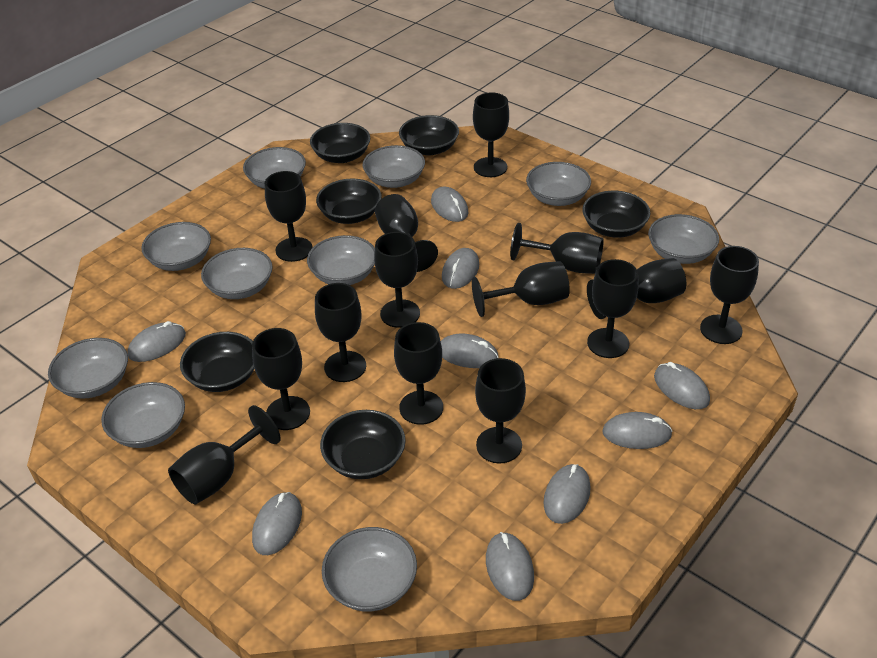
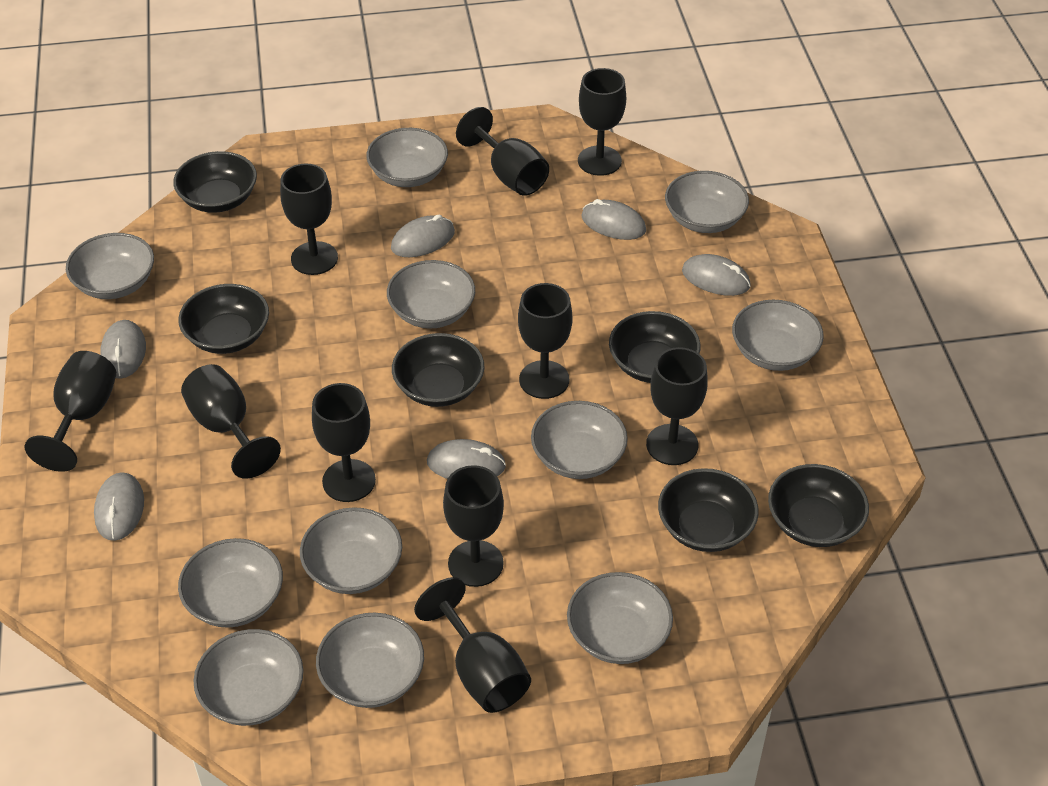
black goblet: 14 -> 10
grey bowl: 10 -> 11
grey mouse: 9 -> 6

